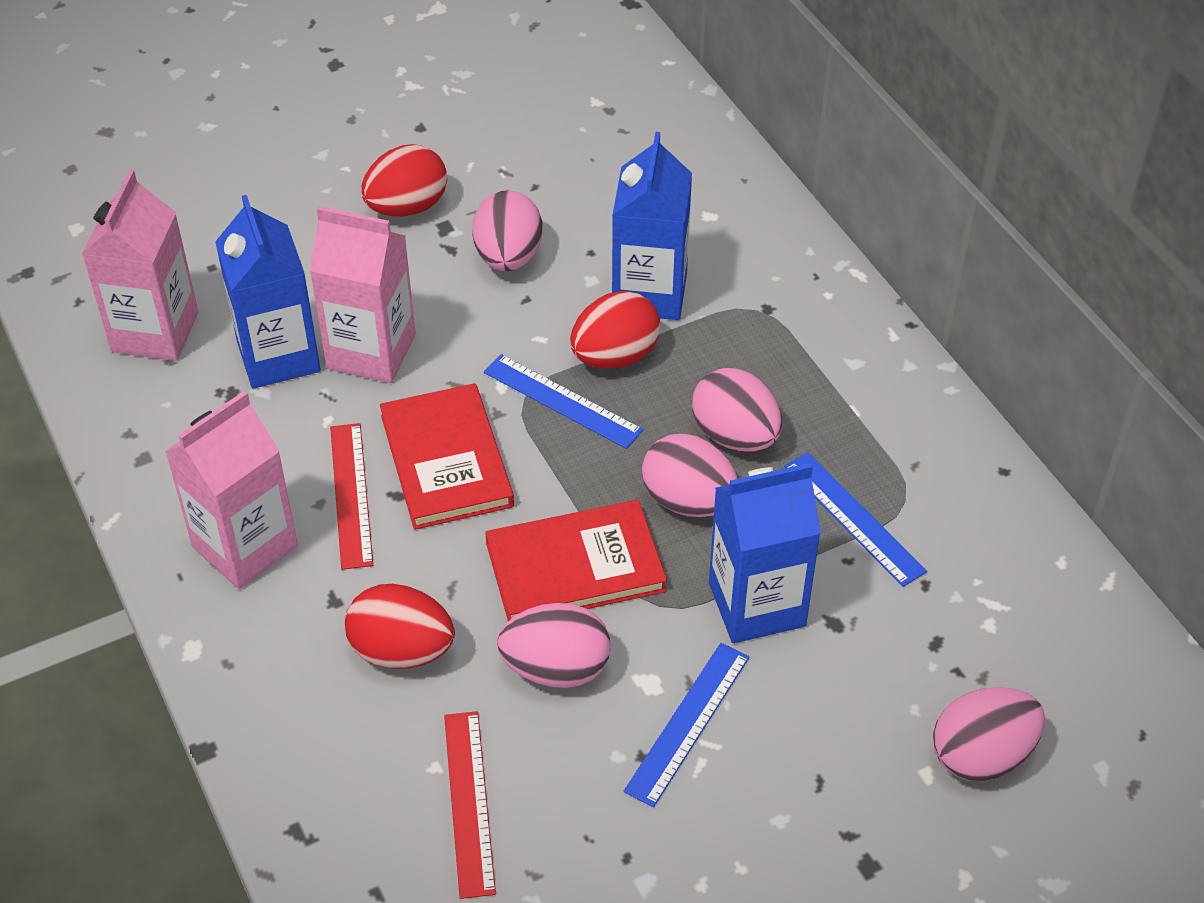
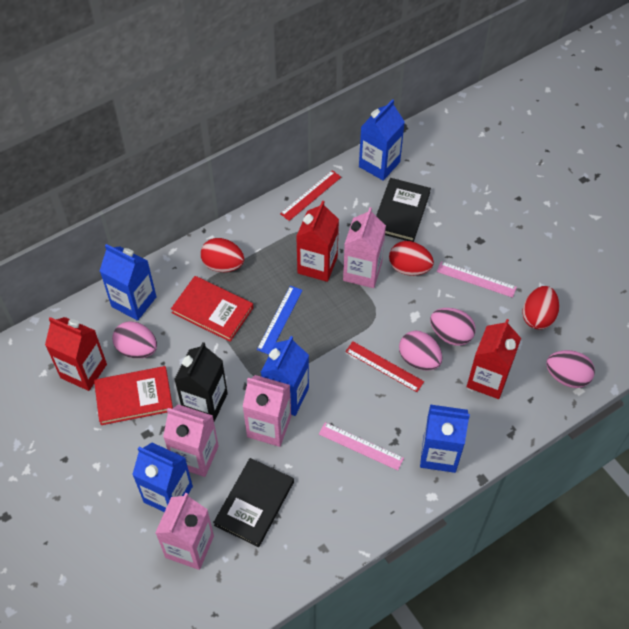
black book: 0 -> 2
black carton: 0 -> 1
blue carton: 3 -> 5
blue ruler: 3 -> 1
pink carton: 3 -> 4
pink egg: 5 -> 4
pink ruler: 0 -> 2
red carton: 0 -> 3

